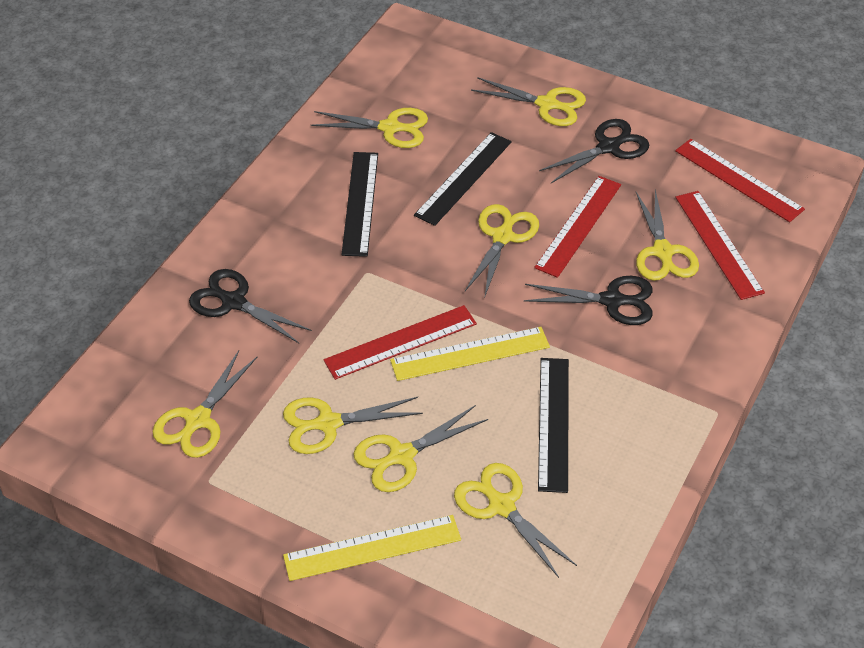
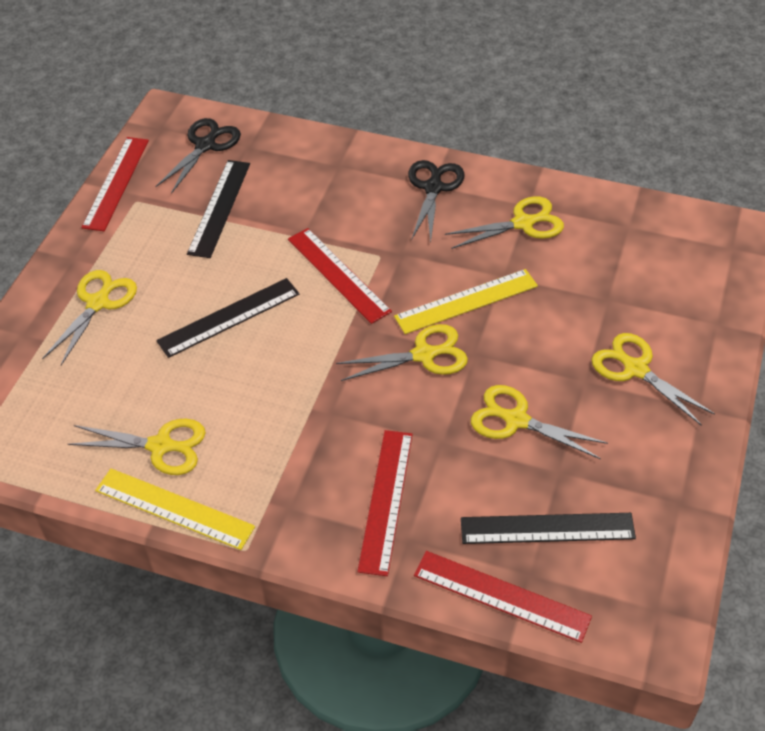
black scissors: 3 -> 2
yellow scissors: 8 -> 6

